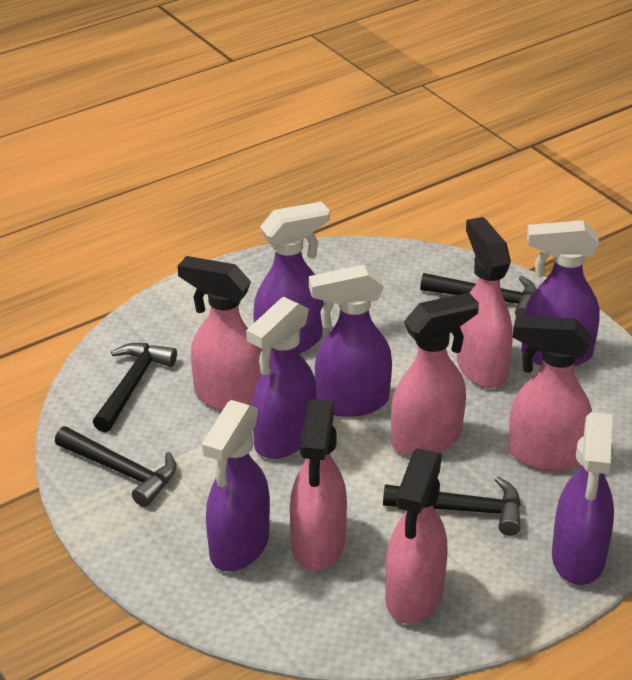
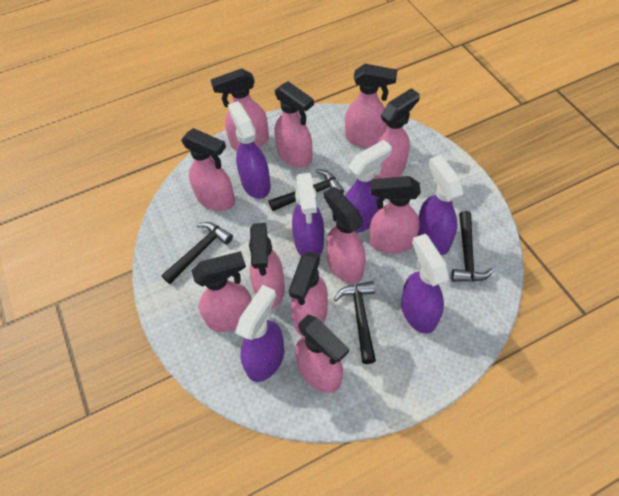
pink spray bottle: 6 -> 11

